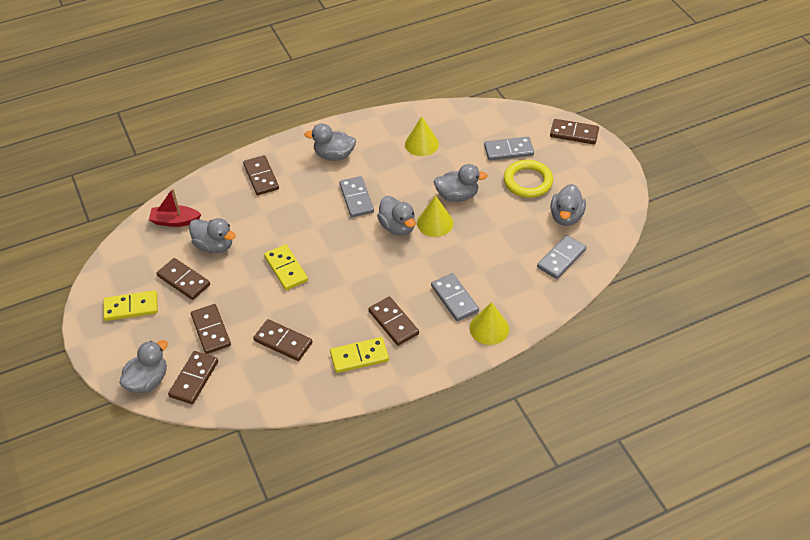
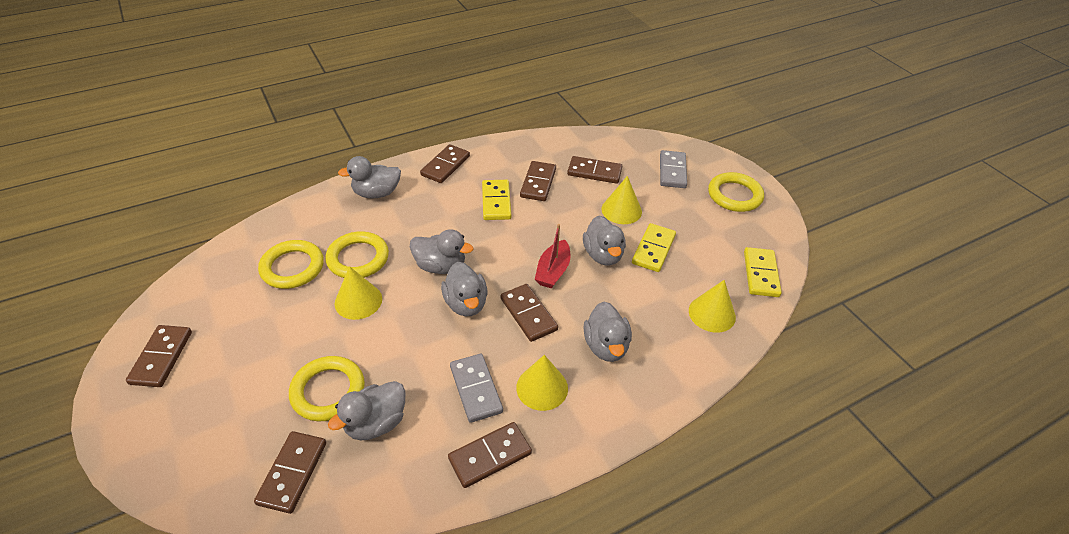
grey domino: 4 -> 2
yellow cone: 3 -> 4
yellow ring: 1 -> 4

